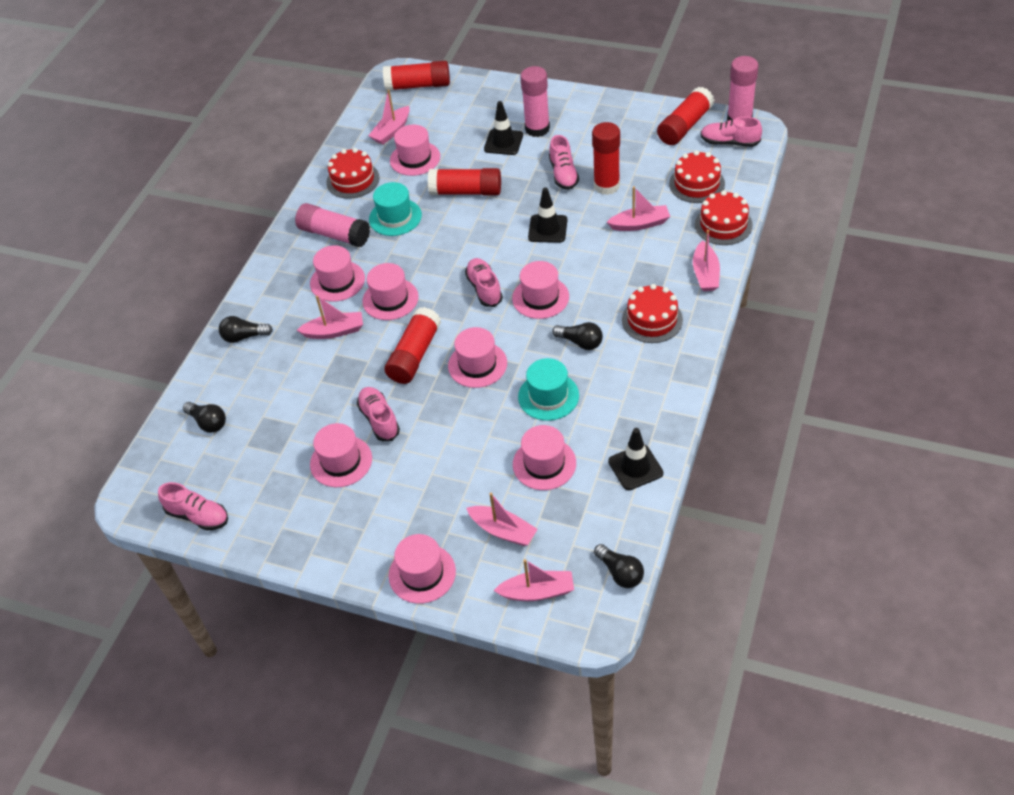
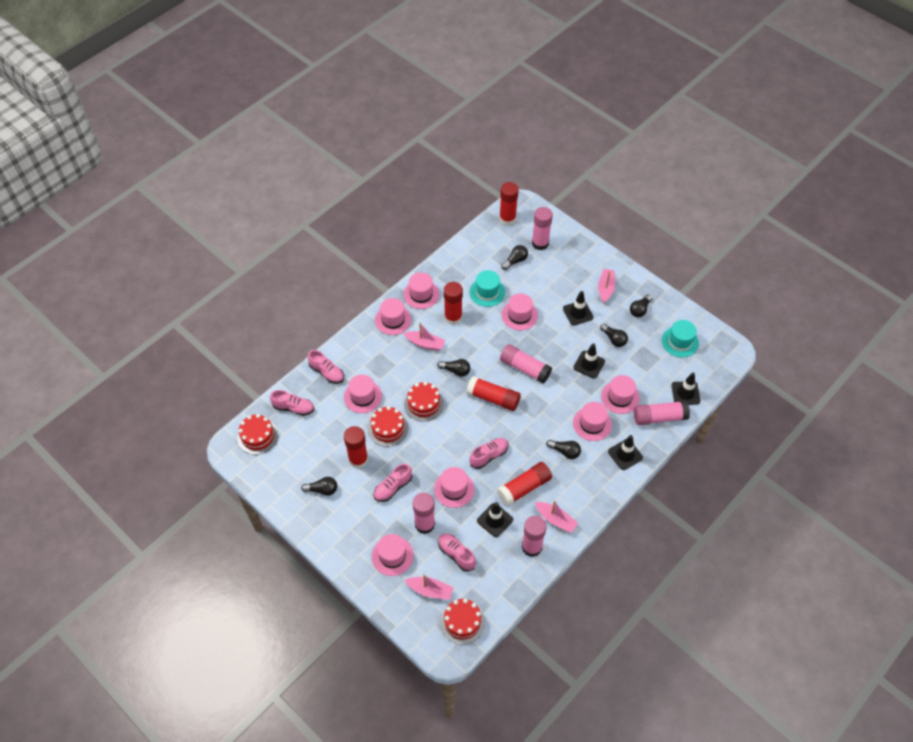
black light bulb: 4 -> 6
black traffic cone: 3 -> 5
pink boat: 6 -> 4
pink glue stick: 3 -> 5

